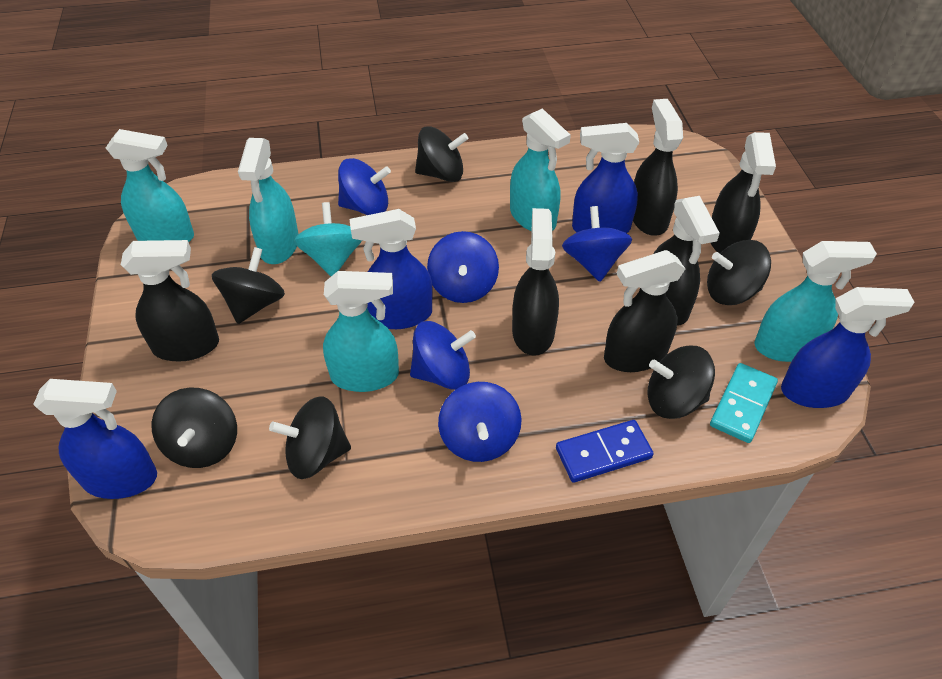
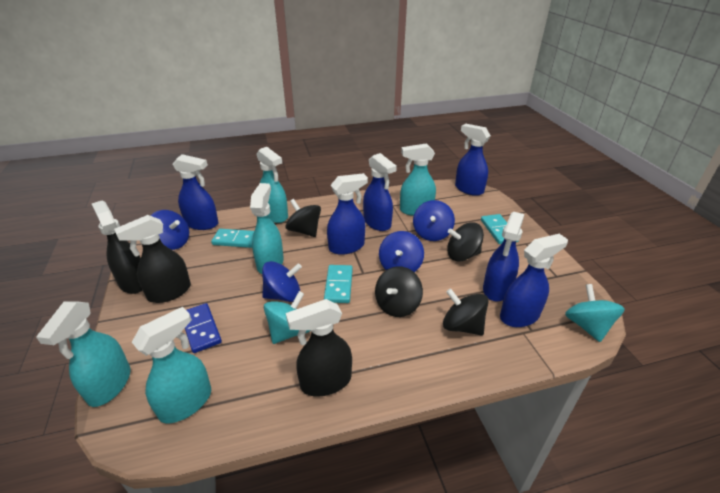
black spinning top: 6 -> 4
black spray bottle: 6 -> 3
blue spinning top: 5 -> 4
blue spray bottle: 4 -> 6
turquoise domino: 1 -> 3
turquoise spinning top: 1 -> 2

